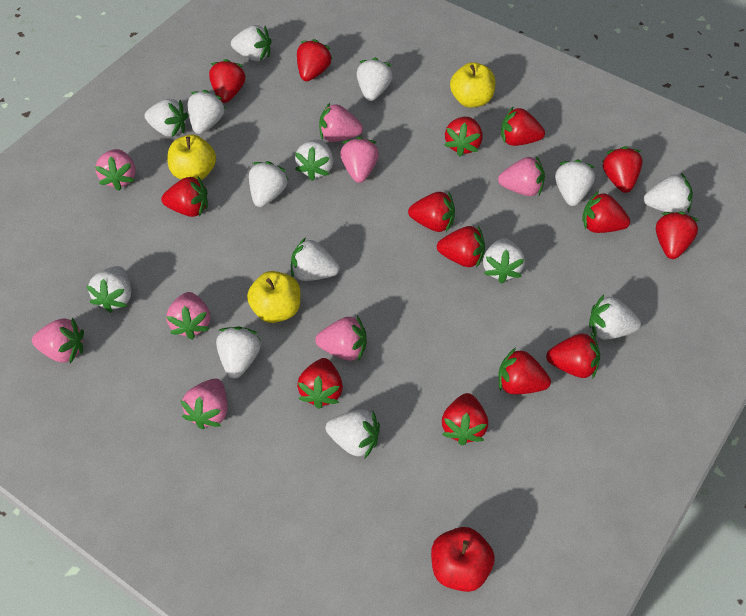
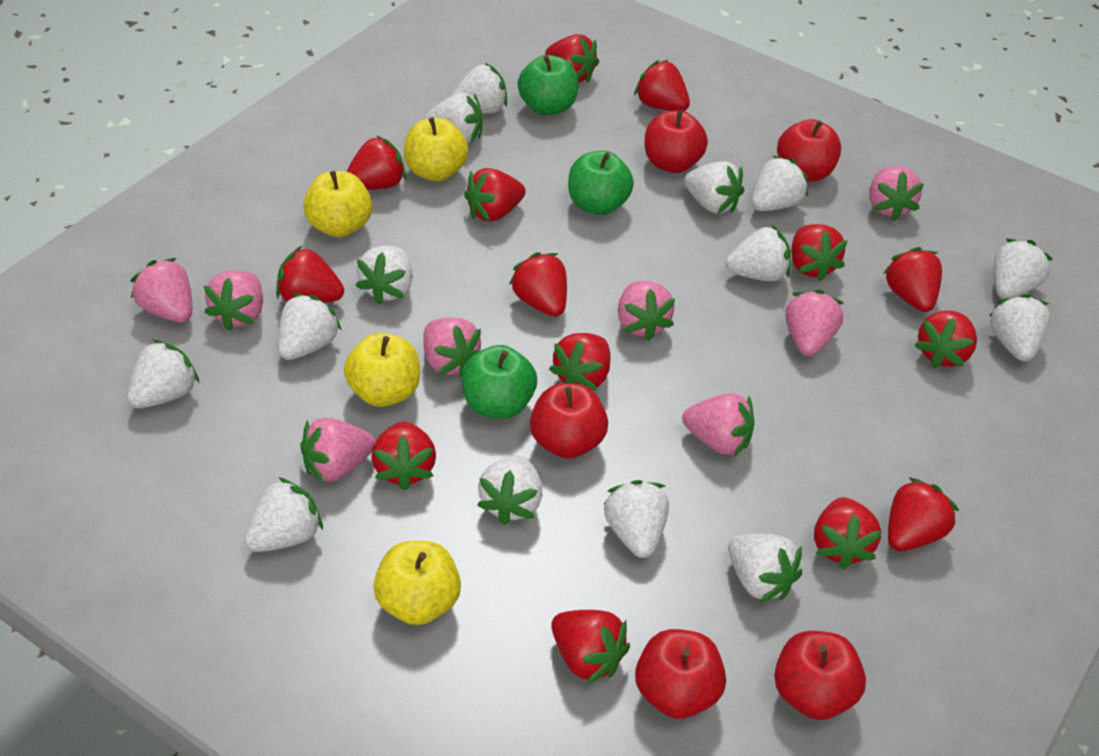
green apple: 0 -> 3
red apple: 1 -> 5
yellow apple: 3 -> 4

